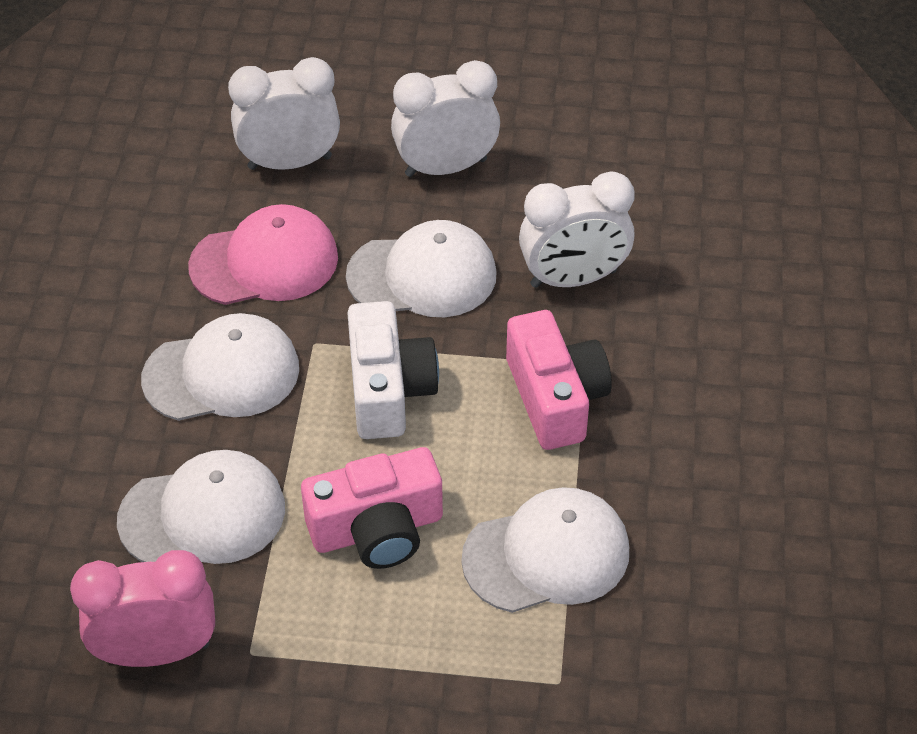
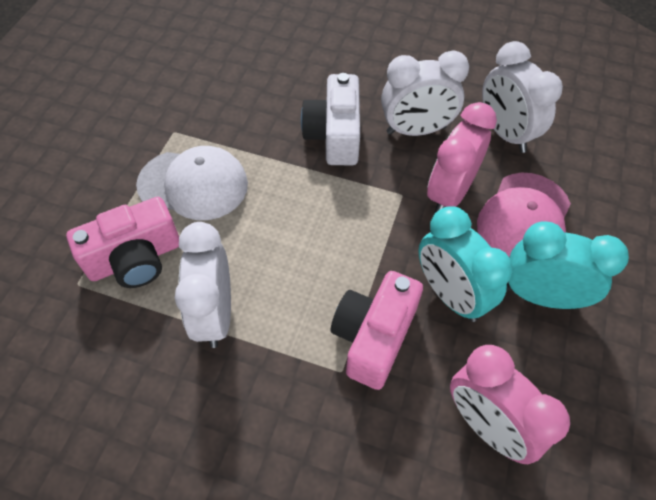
pink clock: 1 -> 2
turquoise clock: 0 -> 2
white cap: 4 -> 1

